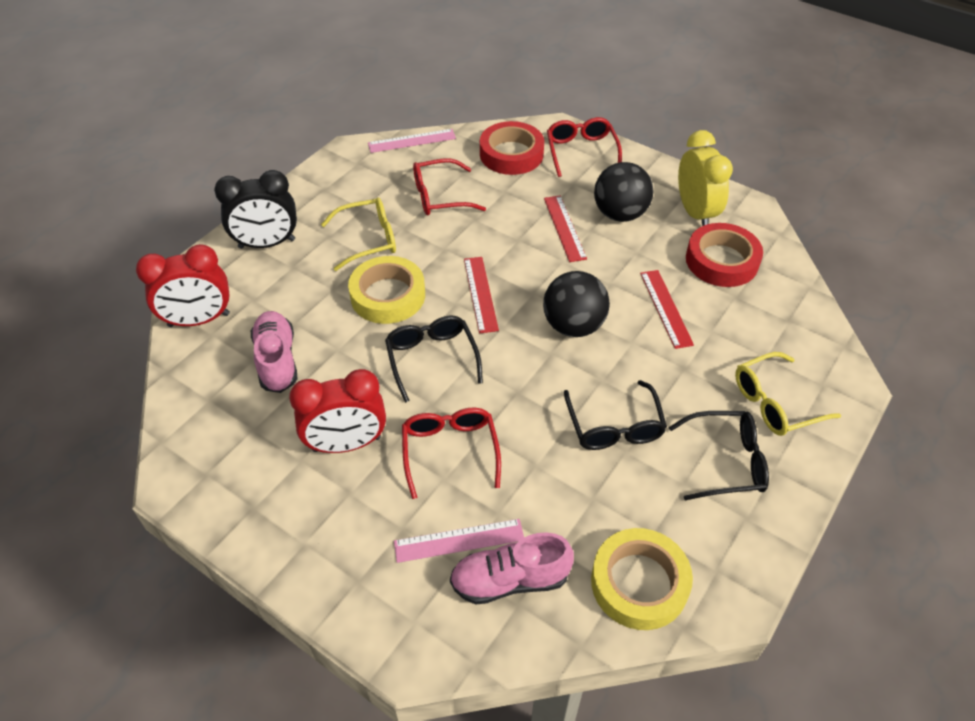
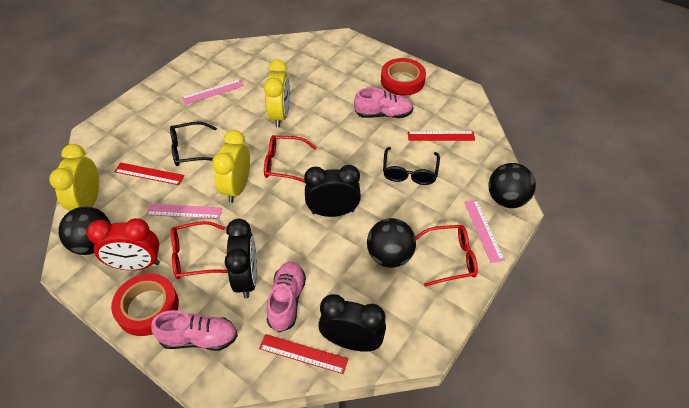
black ball: 2 -> 3
black clock: 1 -> 3
black glasses: 3 -> 2
pink ruler: 2 -> 3
pink shoe: 2 -> 3
red clock: 2 -> 1
yellow clock: 1 -> 3
yellow glasses: 2 -> 0
yellow tape: 2 -> 0

